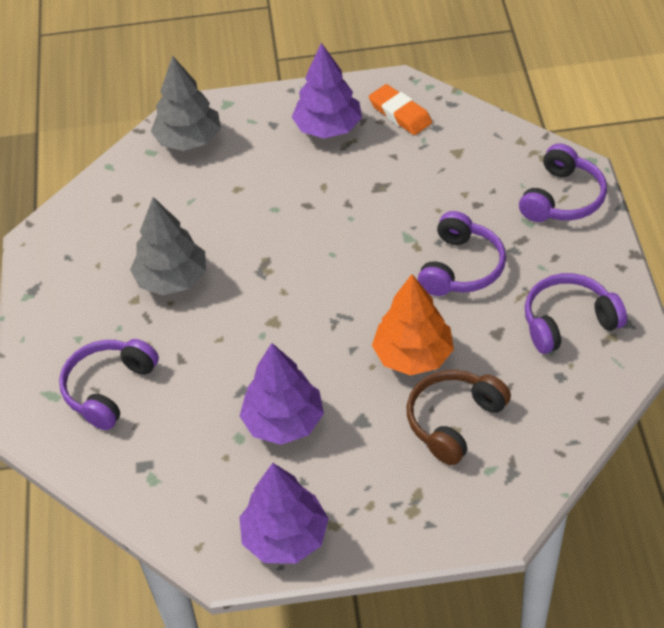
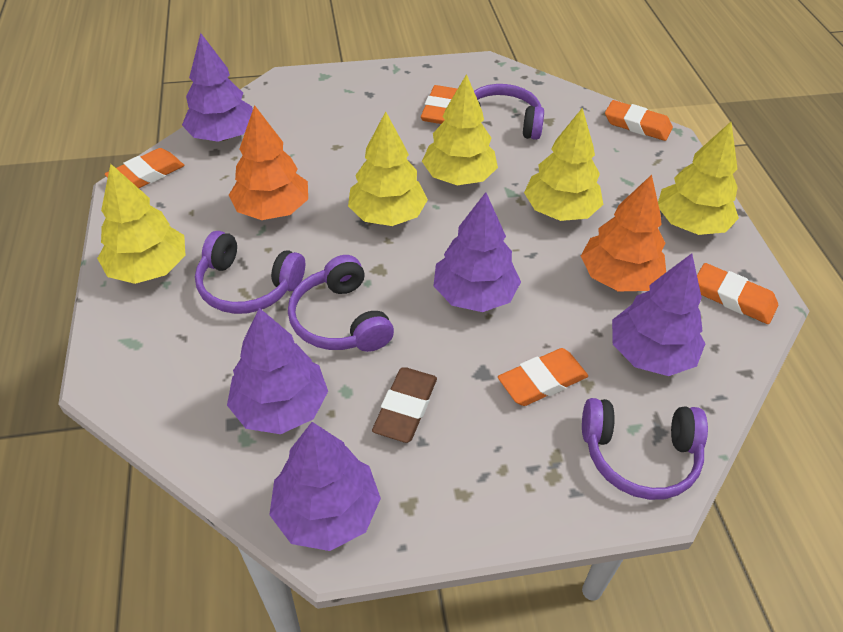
brown eraser: 0 -> 1
brown headphones: 1 -> 0
grey tree: 2 -> 0
orange eraser: 1 -> 5
orange tree: 1 -> 2
purple tree: 3 -> 5
yellow tree: 0 -> 5

